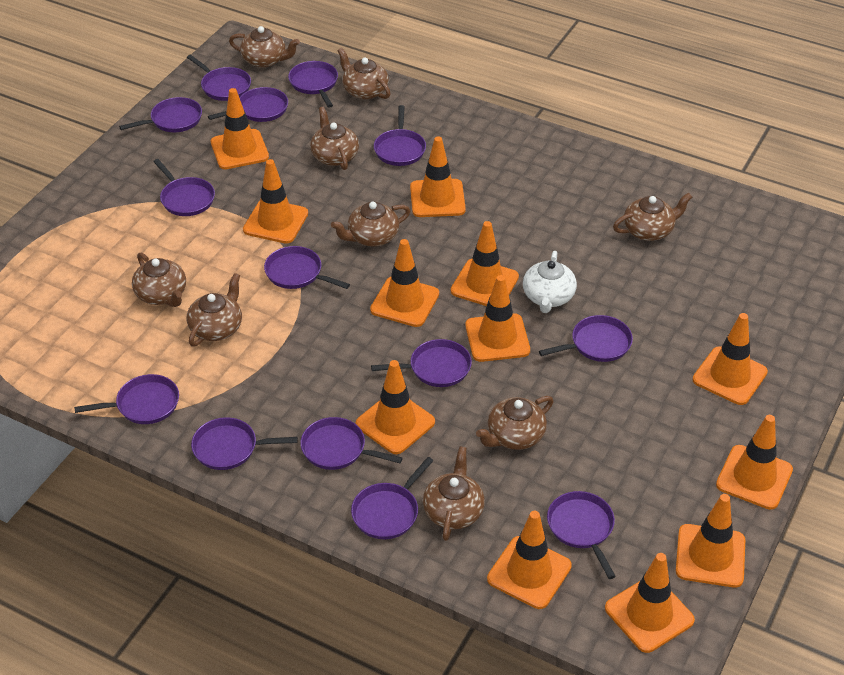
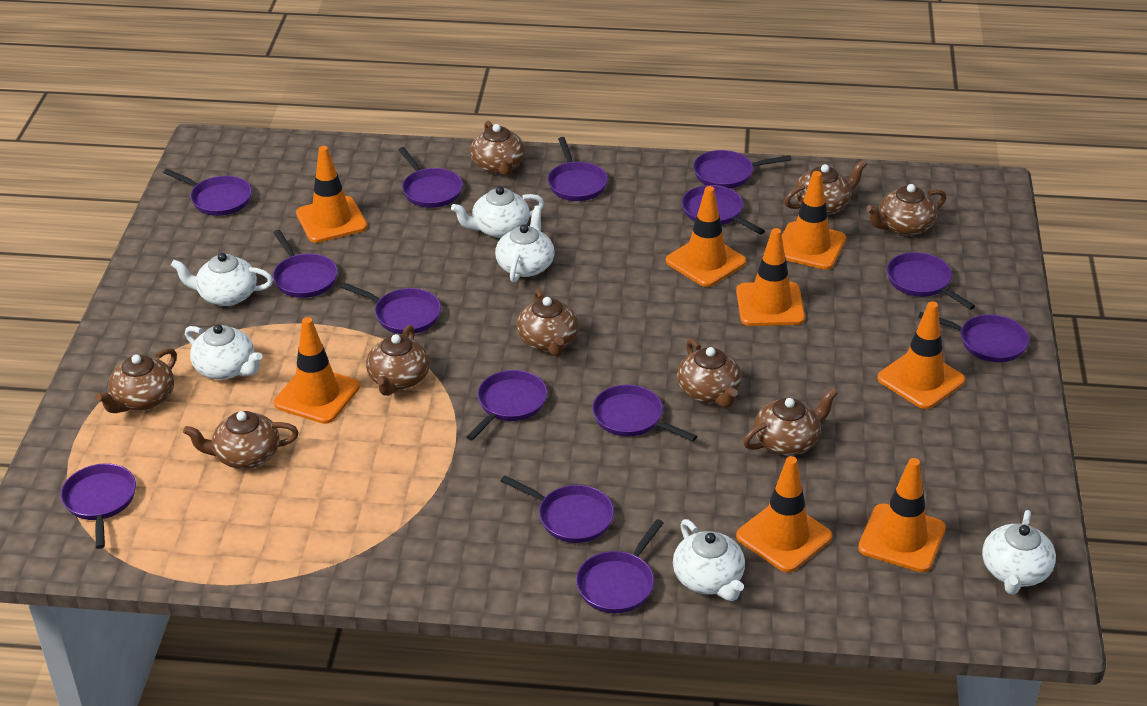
orange traffic cone: 12 -> 8
white teapot: 1 -> 6

